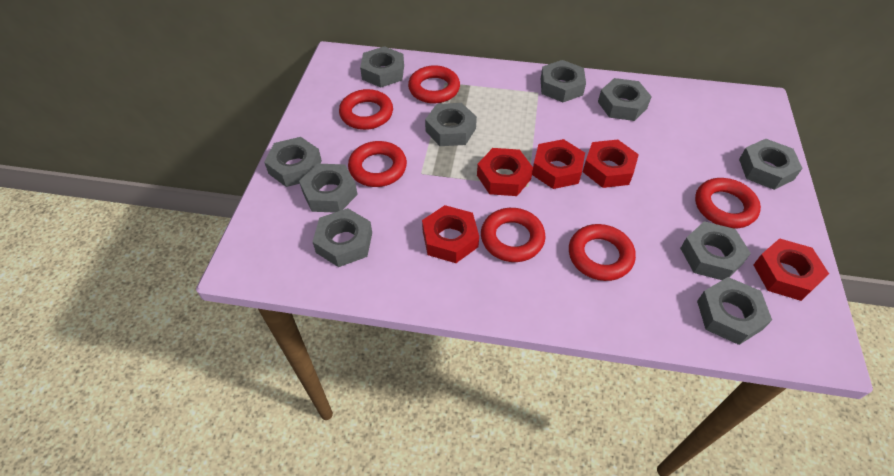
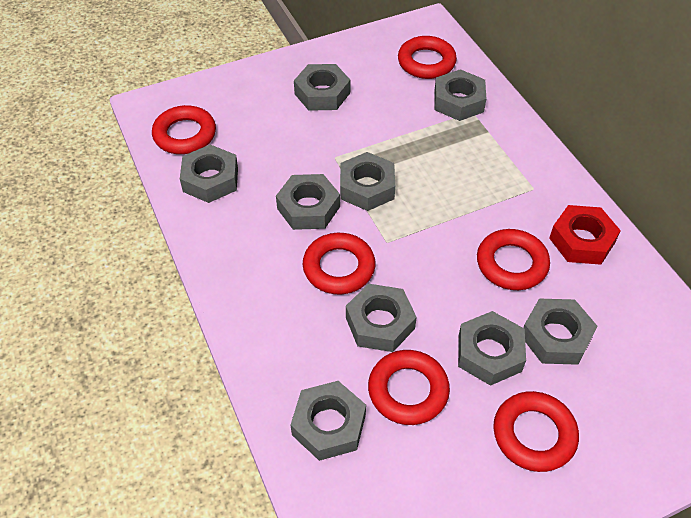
grey nut: 10 -> 9
red nut: 5 -> 1

